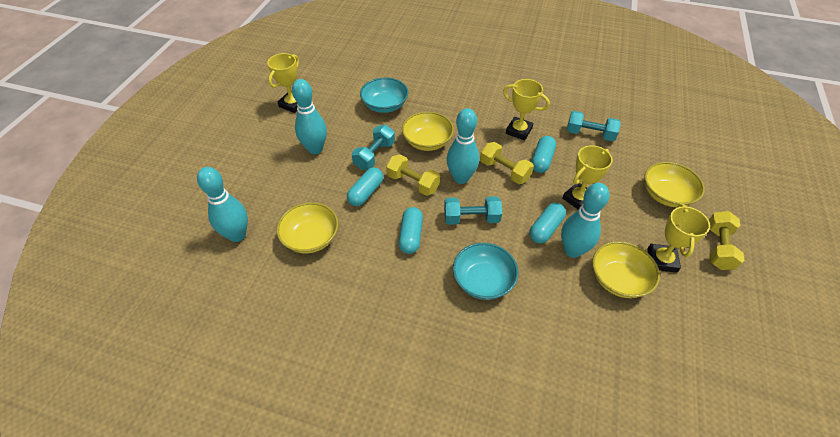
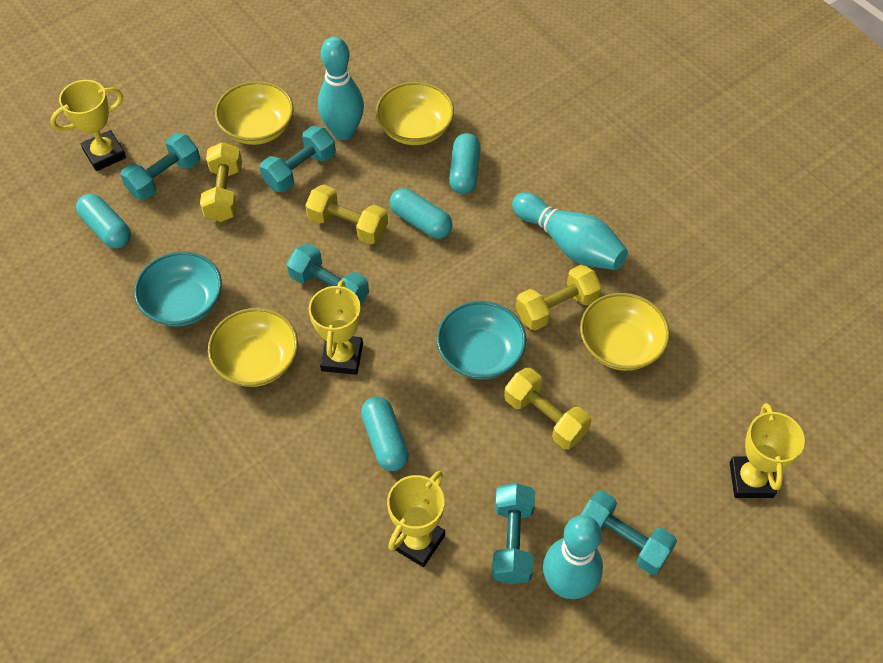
turquoise bowling pin: 4 -> 3
turquoise dumbbell: 3 -> 5
yellow dumbbell: 3 -> 4

